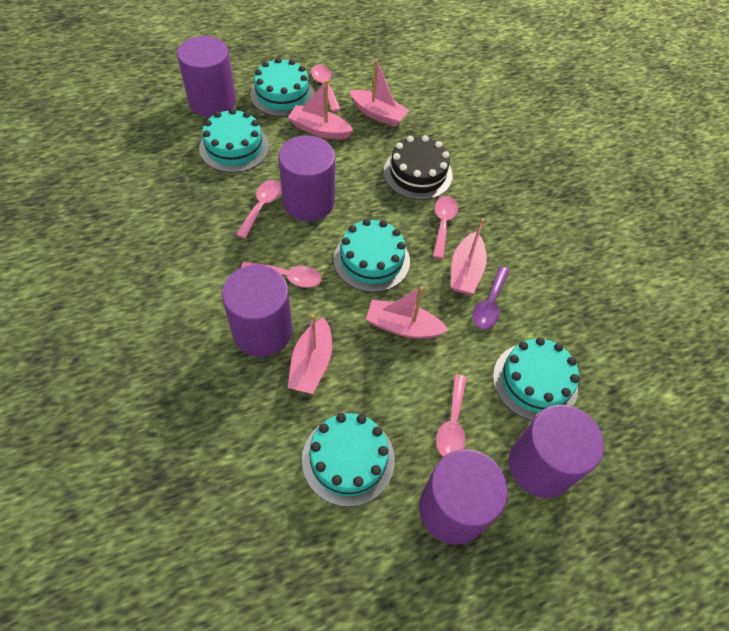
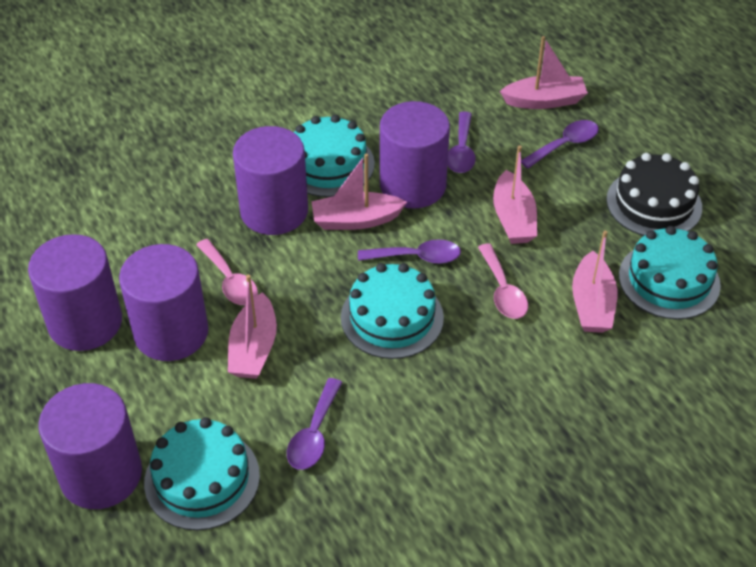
pink spoon: 5 -> 2
purple spoon: 1 -> 4
turquoise cake: 5 -> 4

